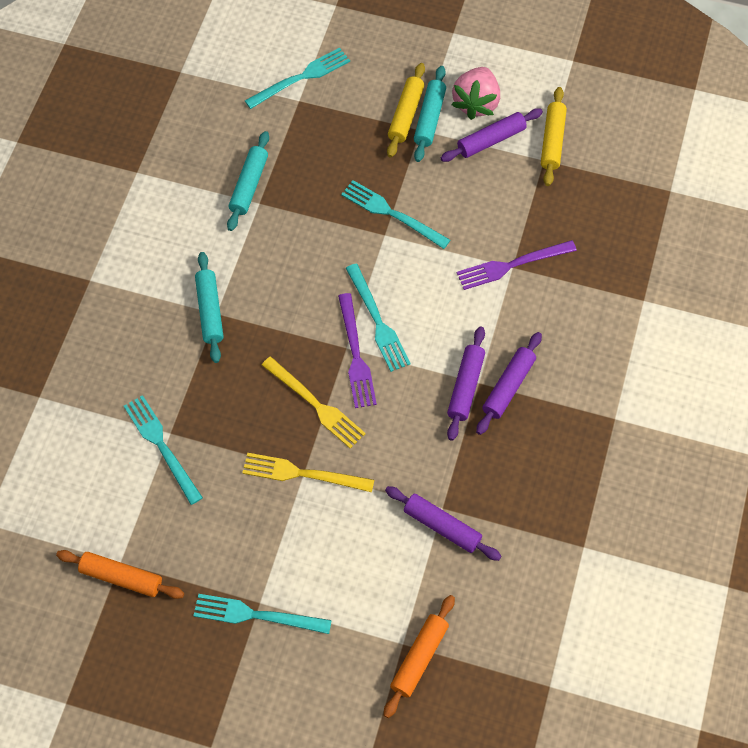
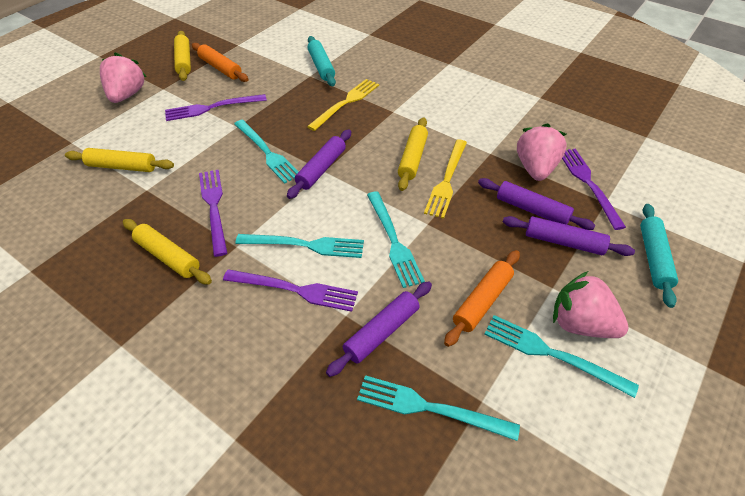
pink strawberry: 1 -> 3
purple fork: 2 -> 4
turquoise rolling pin: 3 -> 2
yellow rolling pin: 2 -> 4

